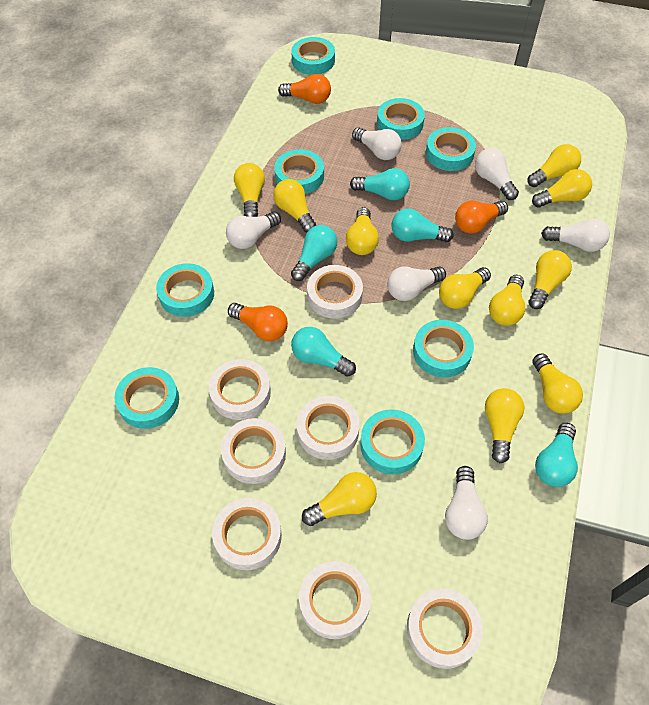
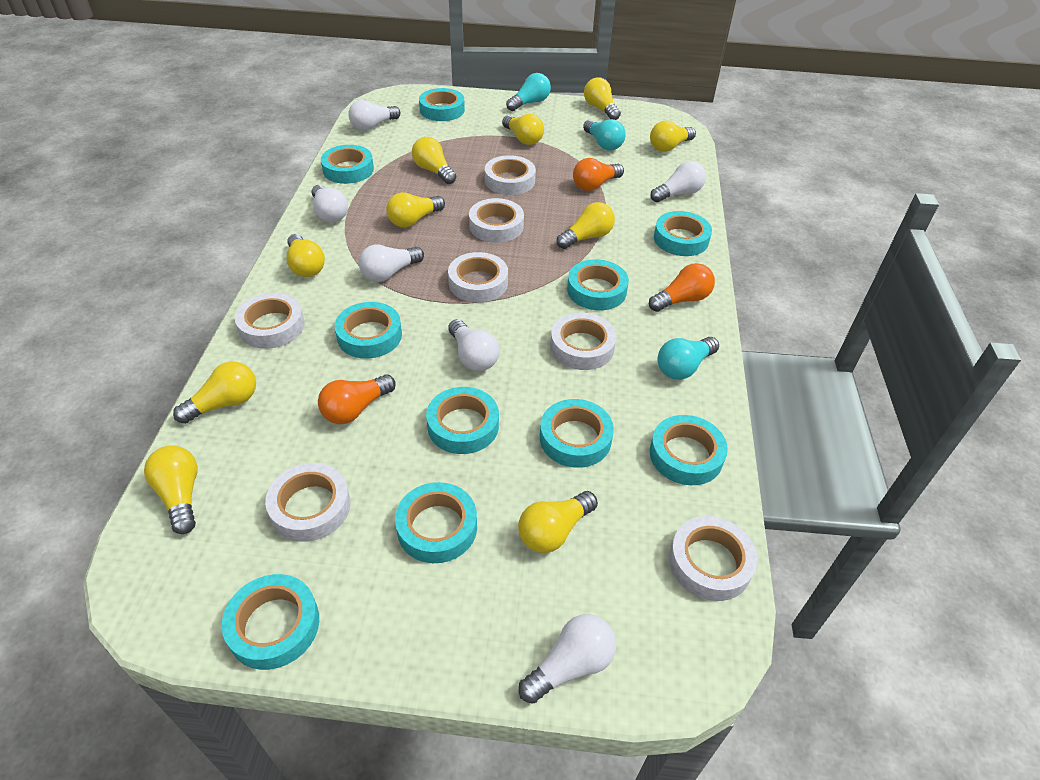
turquoise light bulb: 5 -> 3
turquoise tape: 8 -> 10
yellow light bulb: 11 -> 10

